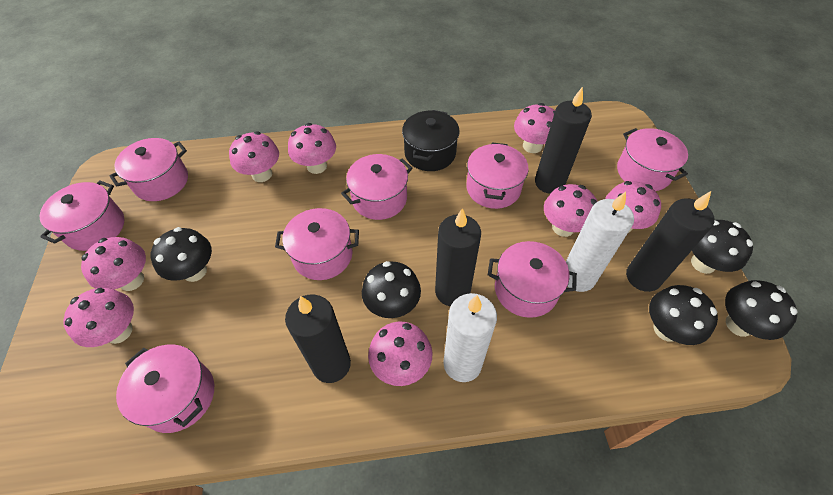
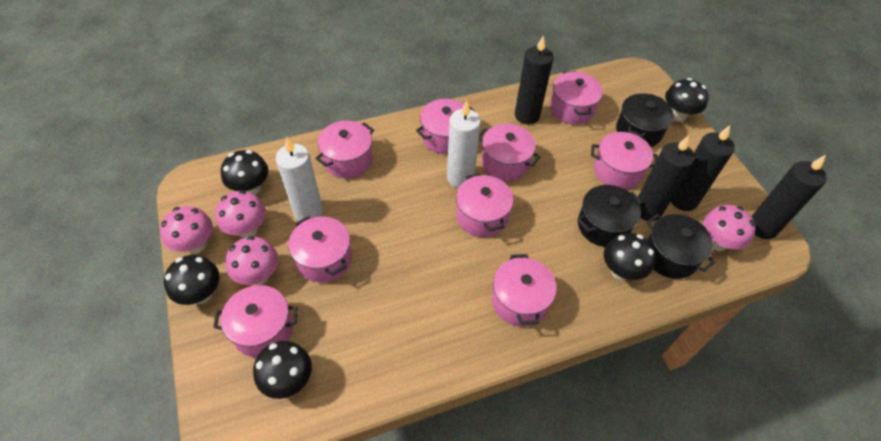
black pot: 1 -> 3
pink mushroom: 8 -> 4
pink pot: 8 -> 9

